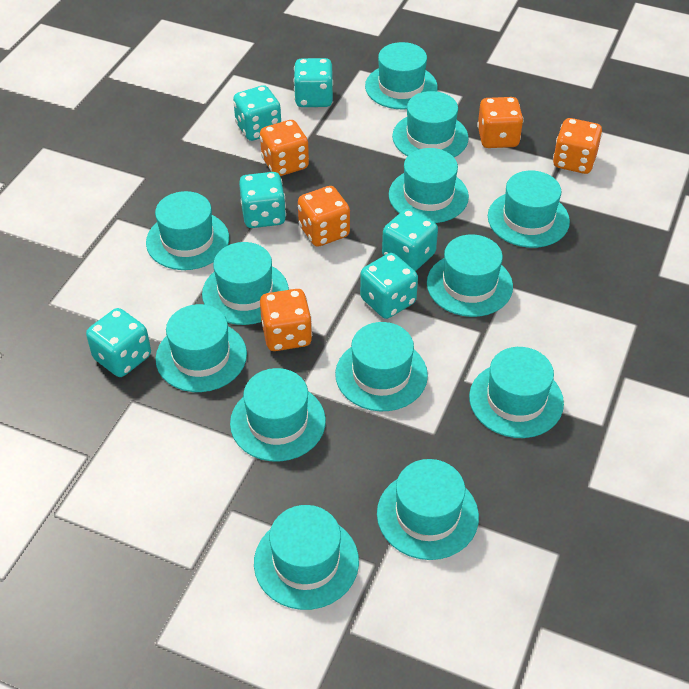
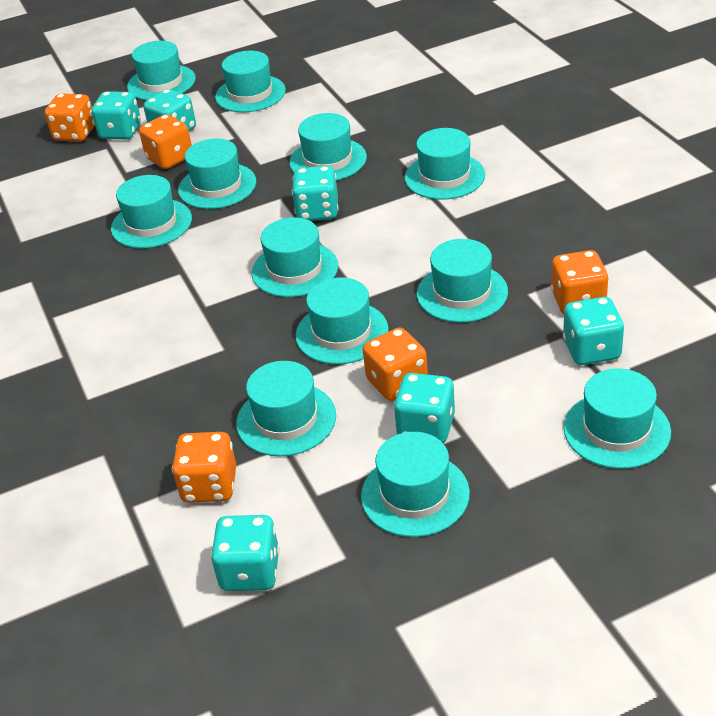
turquoise hat: 13 -> 12

